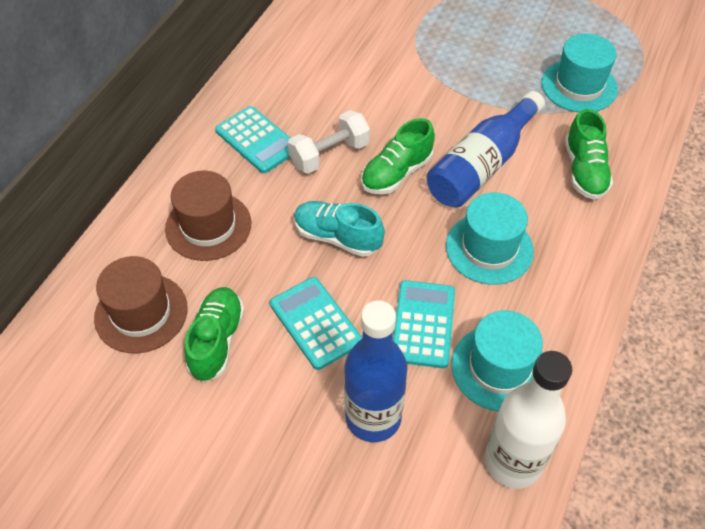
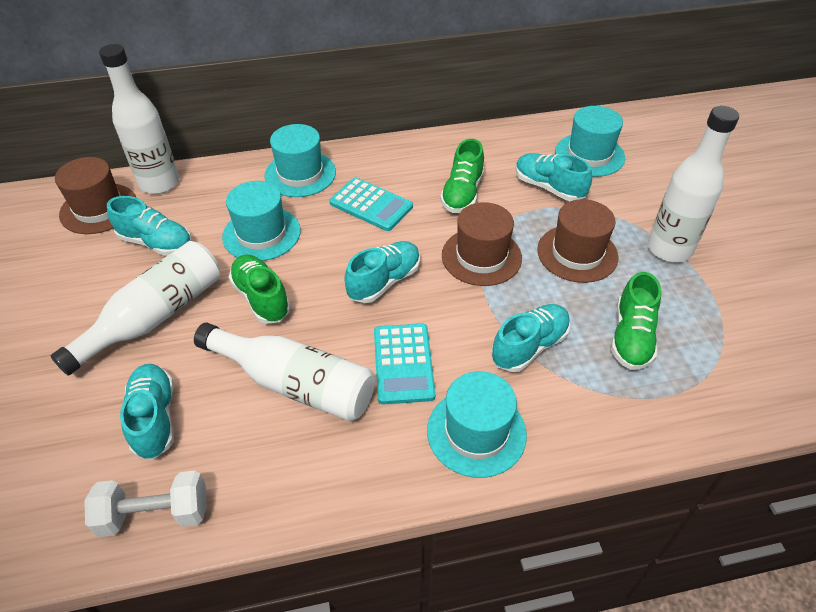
blue bottle: 2 -> 0
brown hat: 2 -> 3
turquoise calculator: 3 -> 2
turquoise hat: 3 -> 4
turquoise shoe: 1 -> 5
white bottle: 1 -> 4

